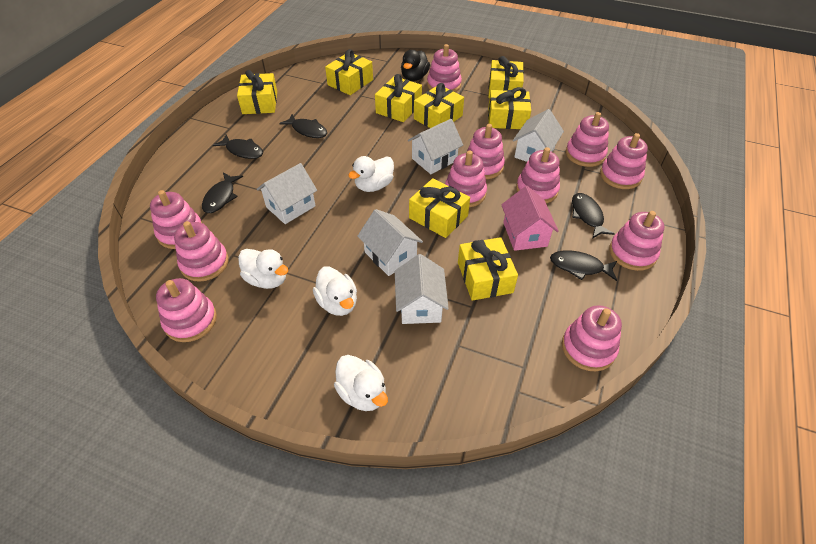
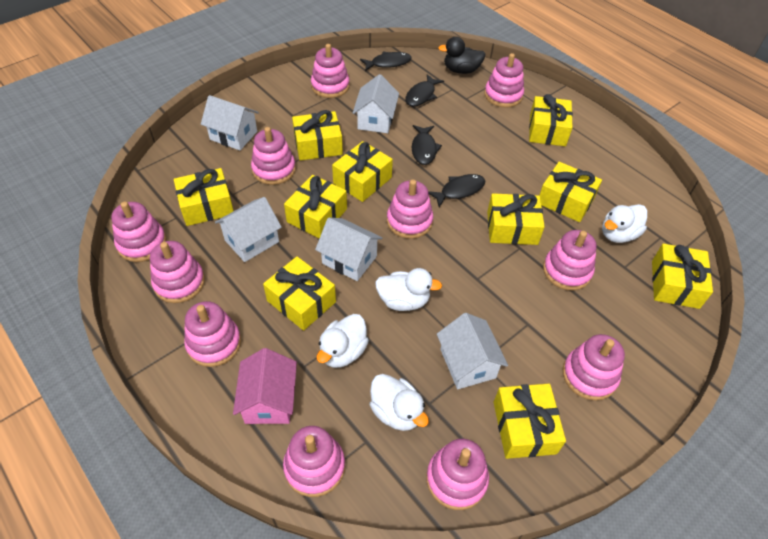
black fish: 5 -> 4
yellow gift: 8 -> 10

